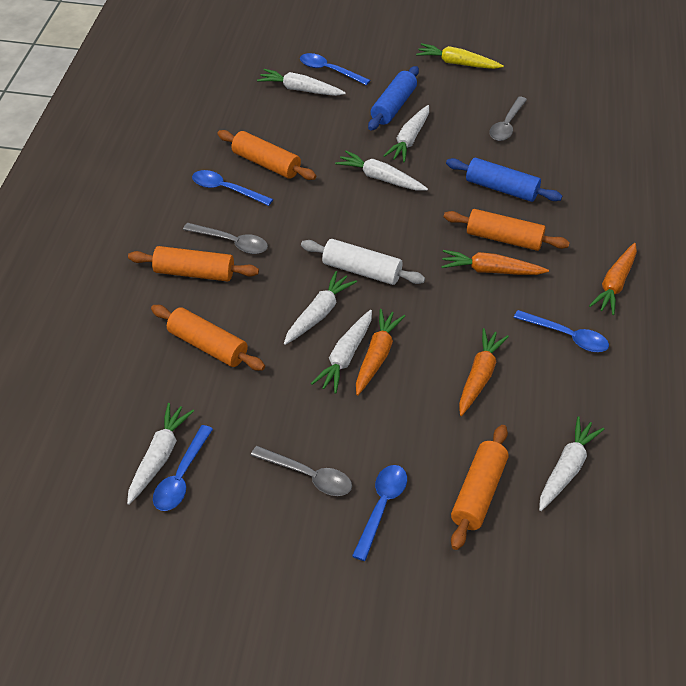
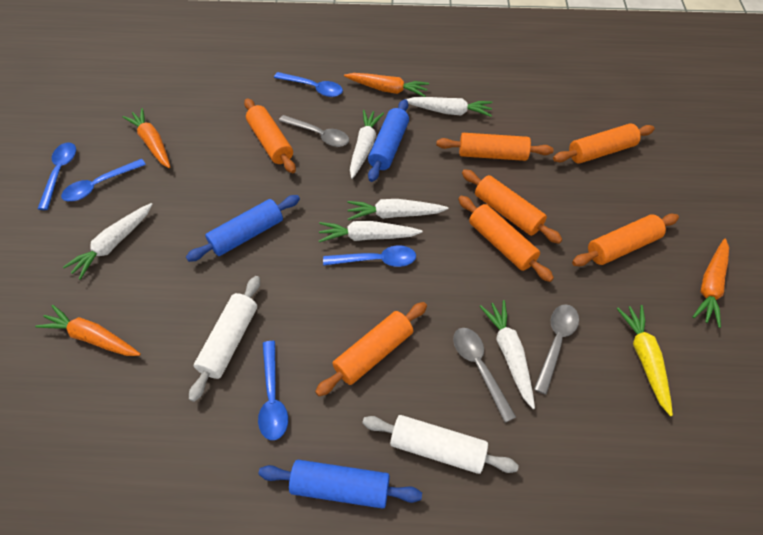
blue rolling pin: 2 -> 3
orange rolling pin: 5 -> 7
white carrot: 7 -> 6
white rolling pin: 1 -> 2

